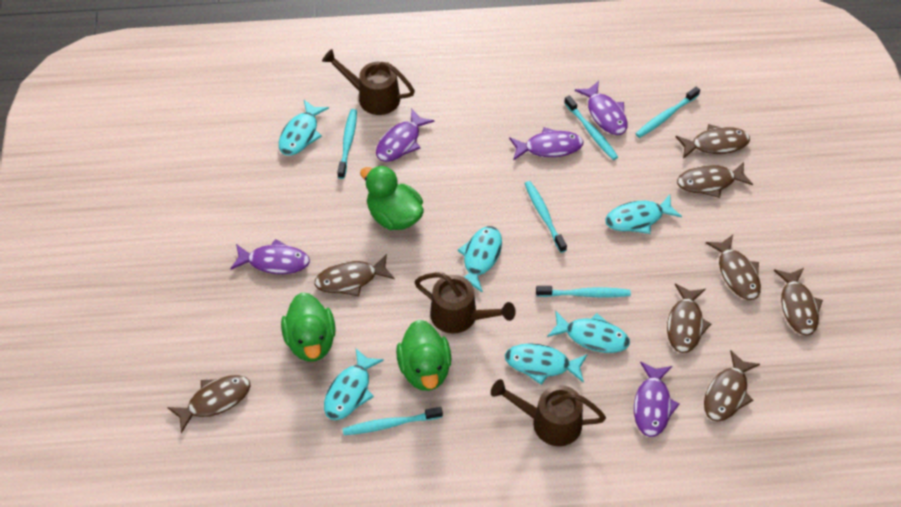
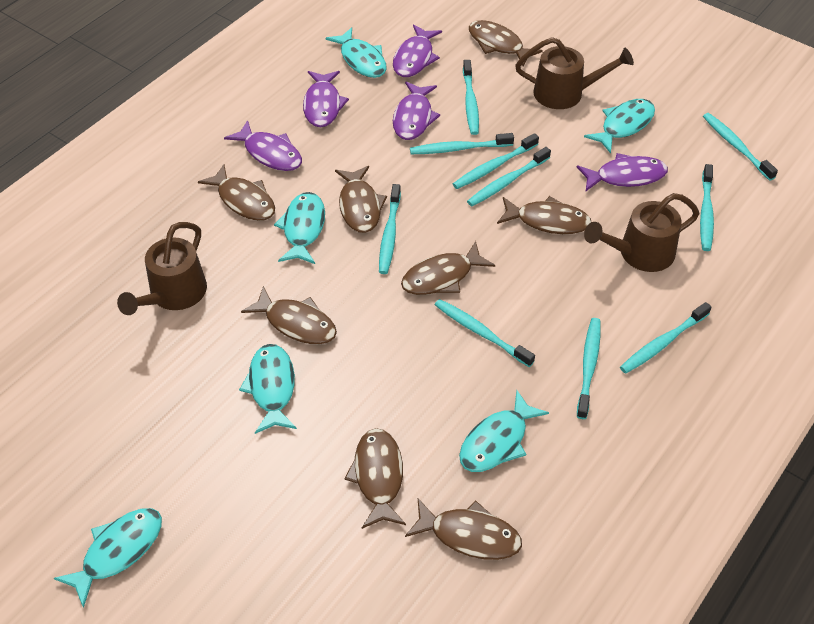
green duck: 3 -> 0
turquoise toothbrush: 6 -> 10

